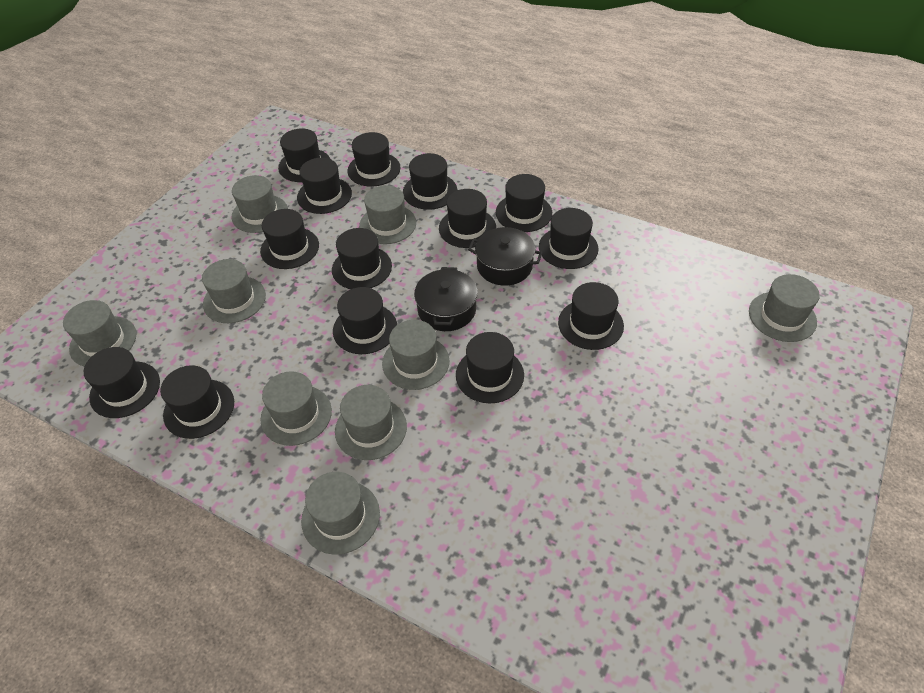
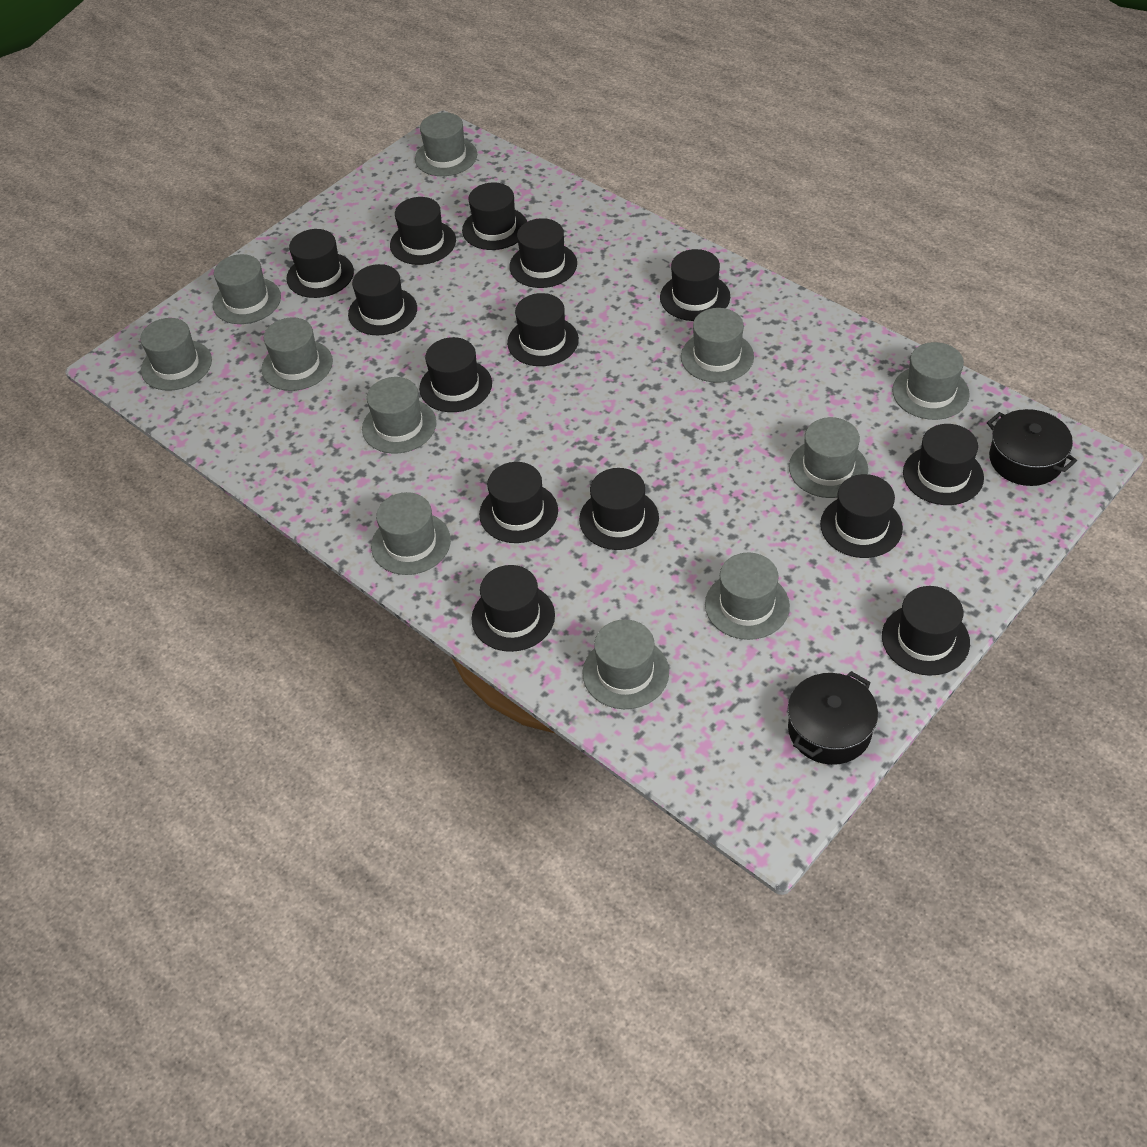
grey hat: 9 -> 11

